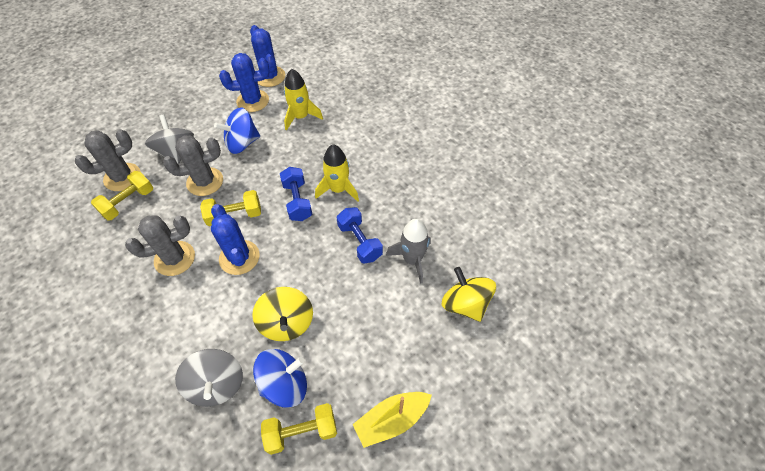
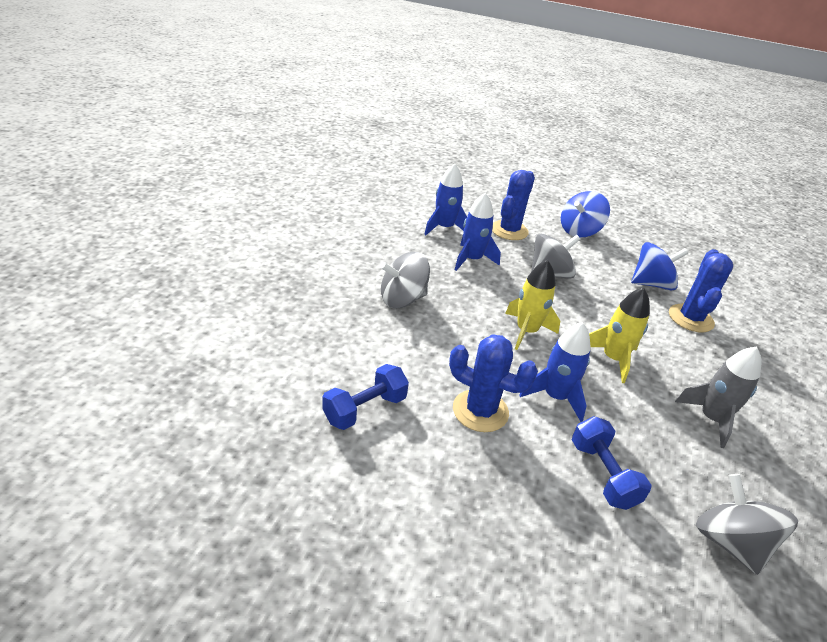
blue rocket: 0 -> 3
grey cactus: 3 -> 0
grey spinning top: 2 -> 3
yellow boat: 1 -> 0
yellow dumbbell: 3 -> 0
yellow spinning top: 2 -> 0

